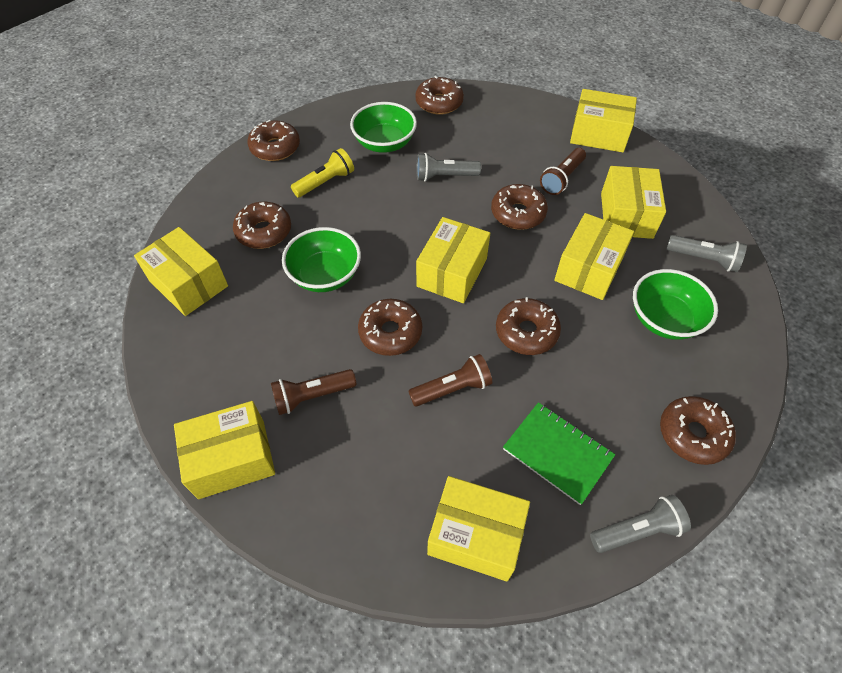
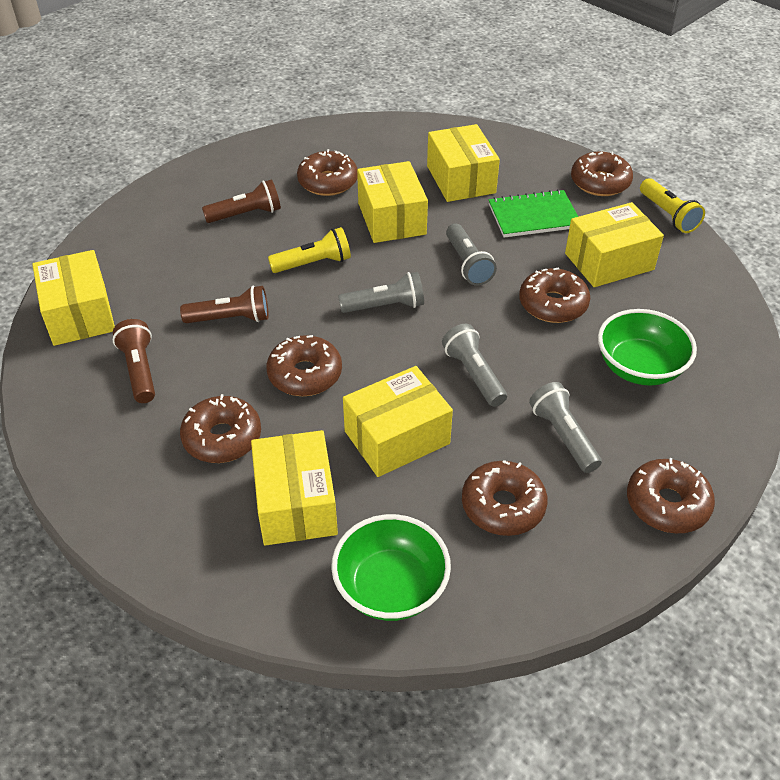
green bowl: 3 -> 2
grey flashlight: 3 -> 4
yellow box: 7 -> 6
yellow flashlight: 1 -> 2

